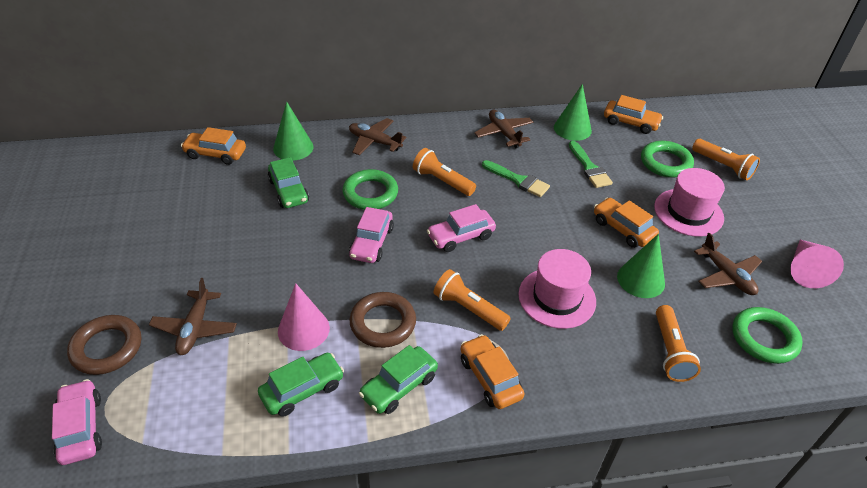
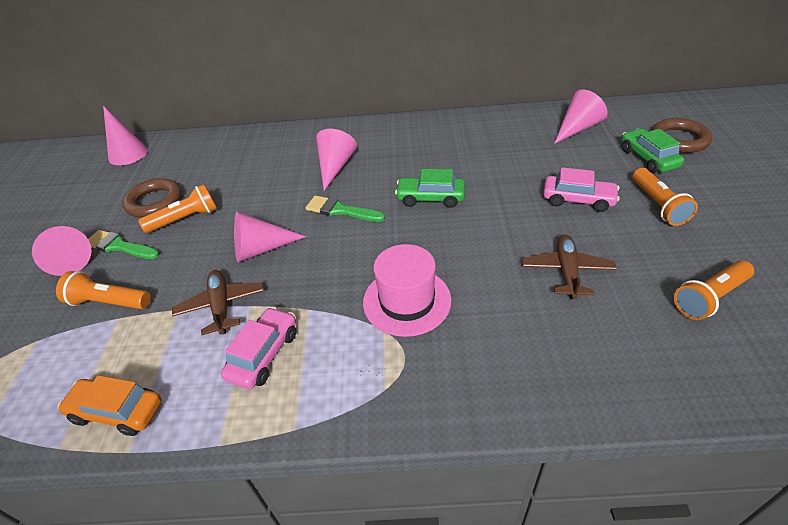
brown plane: 4 -> 2
green car: 3 -> 2
green cone: 3 -> 0
green ring: 3 -> 0
orange car: 4 -> 1
pink car: 3 -> 2
pink cone: 2 -> 5
pink hat: 2 -> 1

